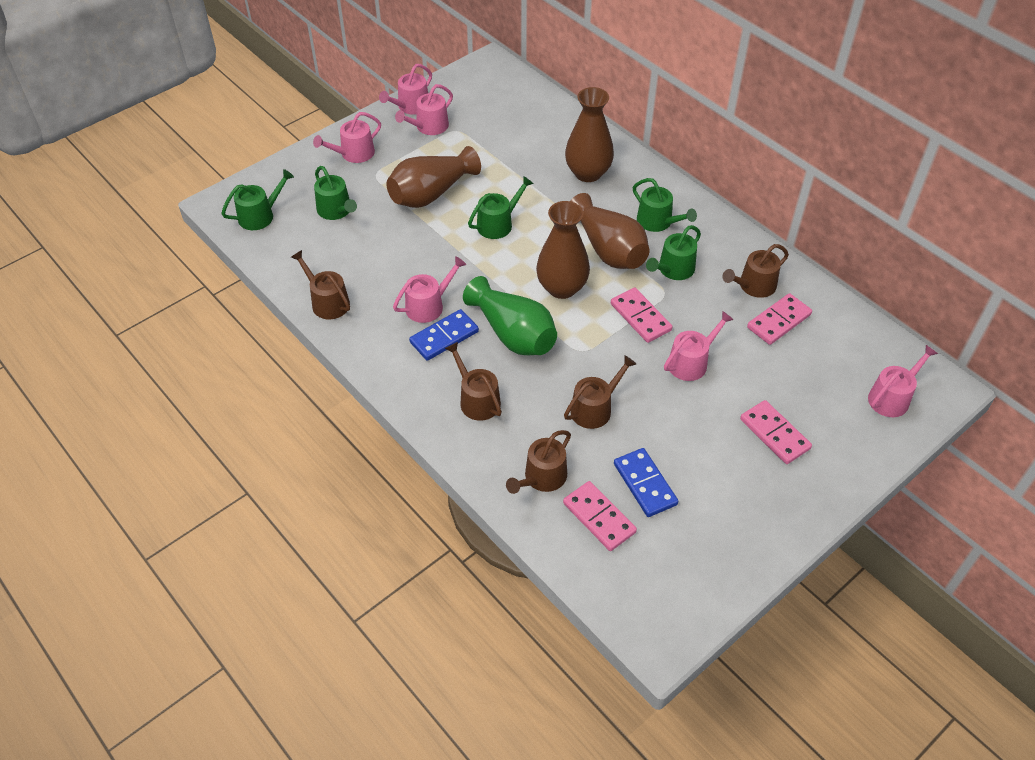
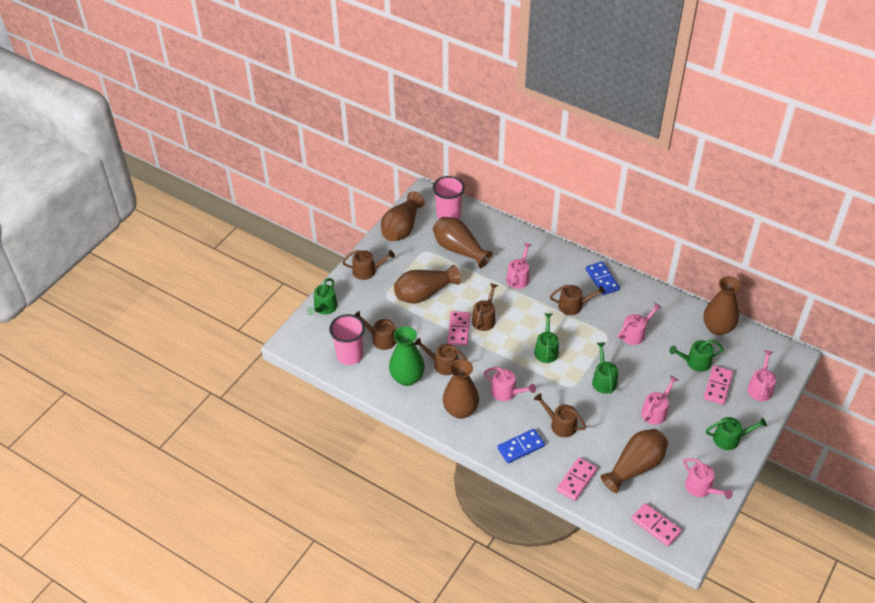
brown vase: 4 -> 6
brown watering can: 5 -> 6
pink cup: 0 -> 2

